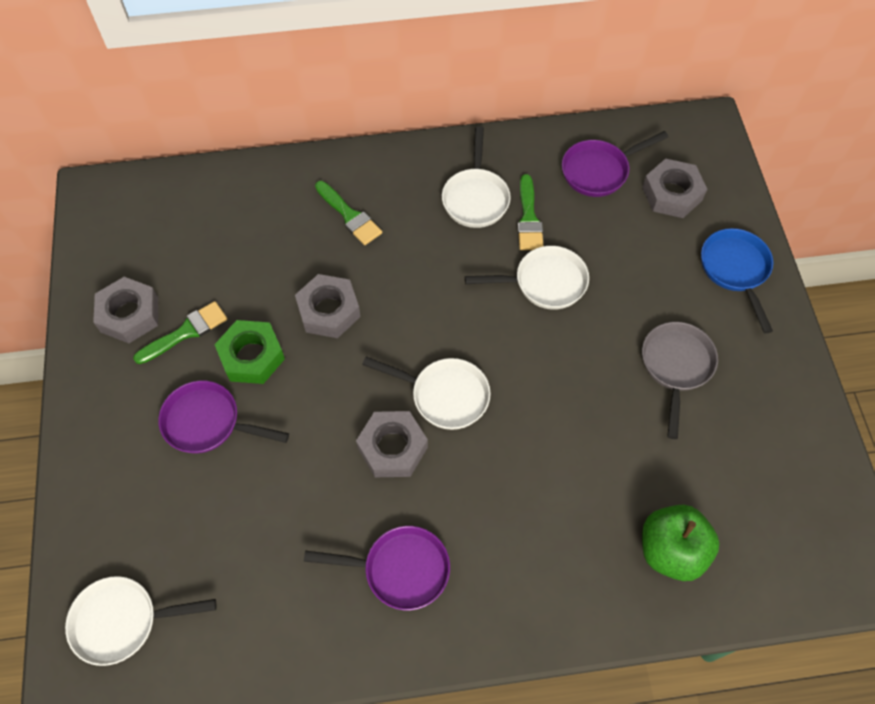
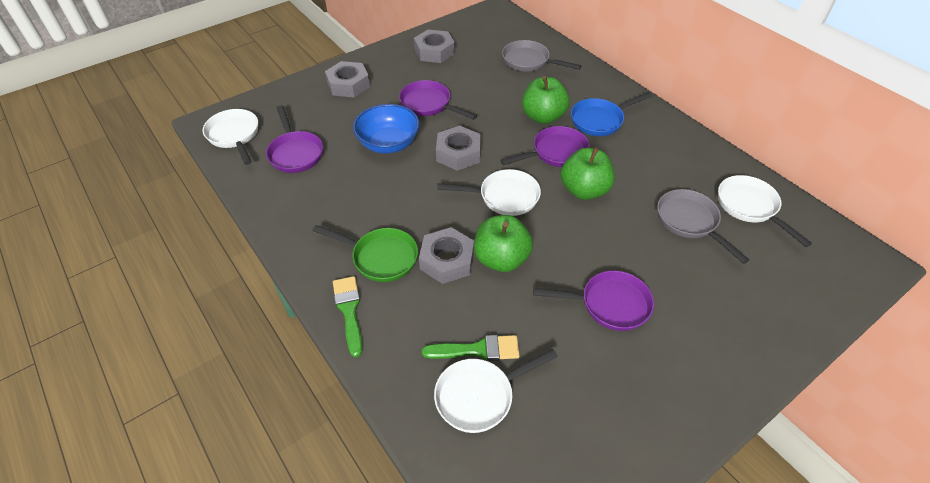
blue bowl: 0 -> 1
green apple: 1 -> 3
green brush: 3 -> 2
green nut: 1 -> 0
green pan: 0 -> 1
grey pan: 1 -> 2
purple pan: 3 -> 4

